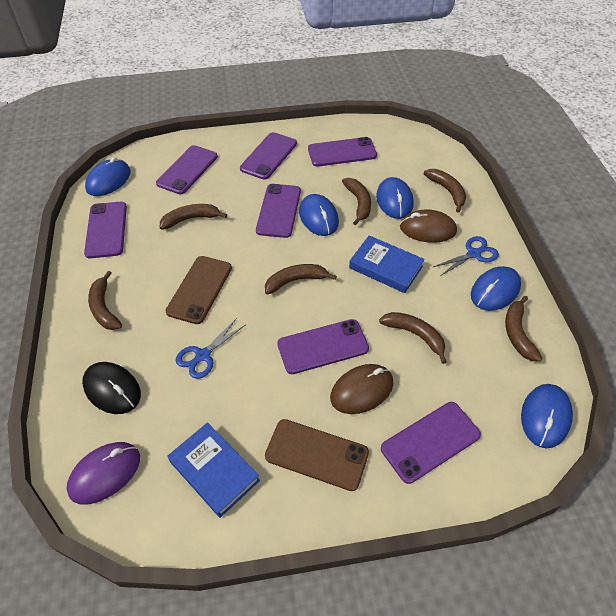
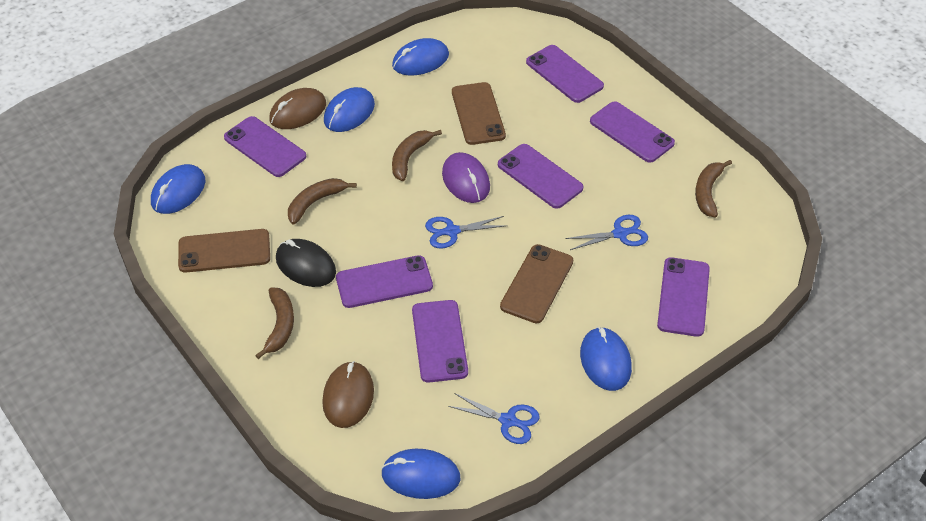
blue book: 2 -> 0
blue scissors: 2 -> 3
brown banana: 7 -> 4
brown phone: 2 -> 3

